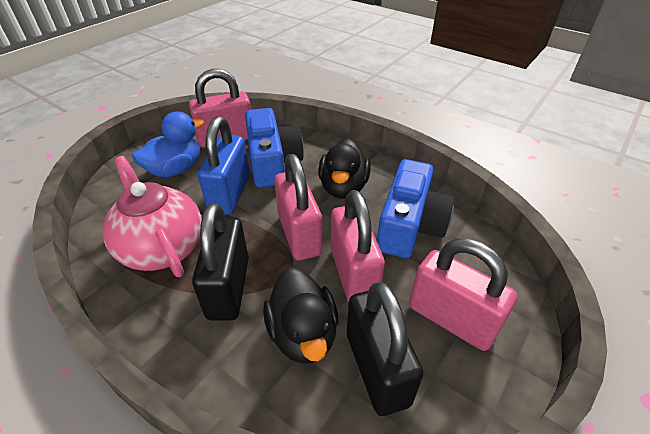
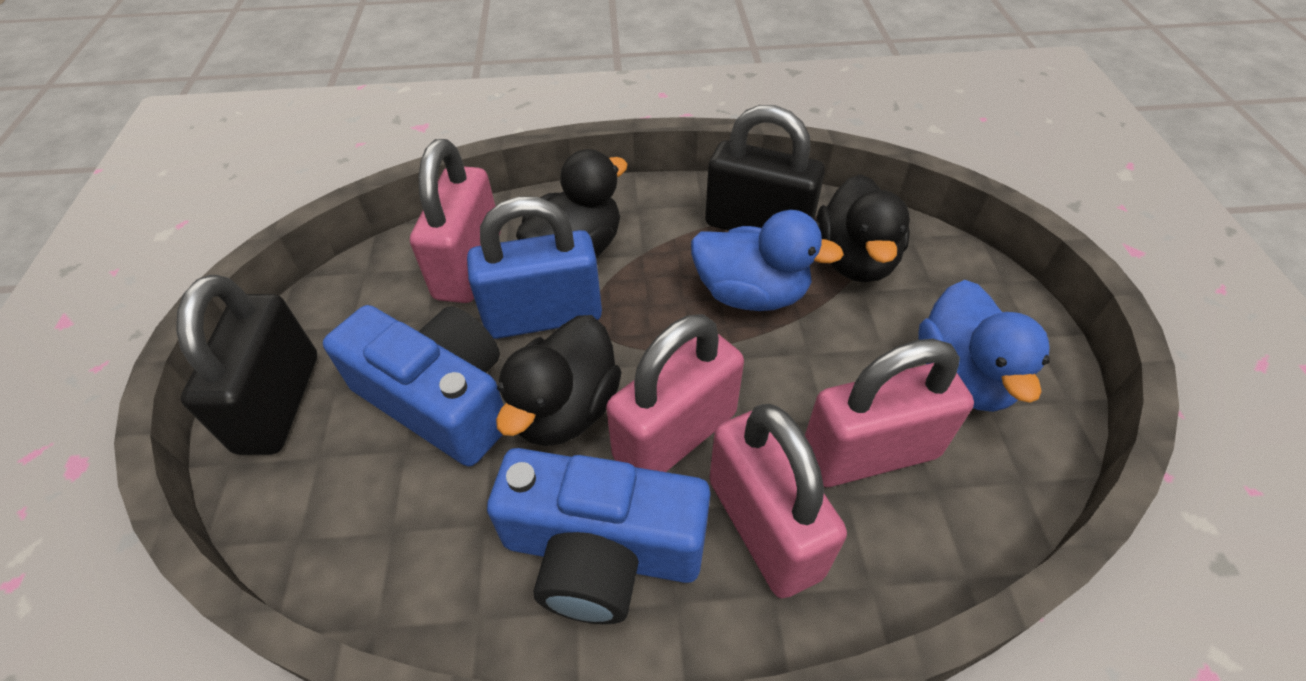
black duck: 2 -> 3
blue duck: 1 -> 2
pink teapot: 1 -> 0

